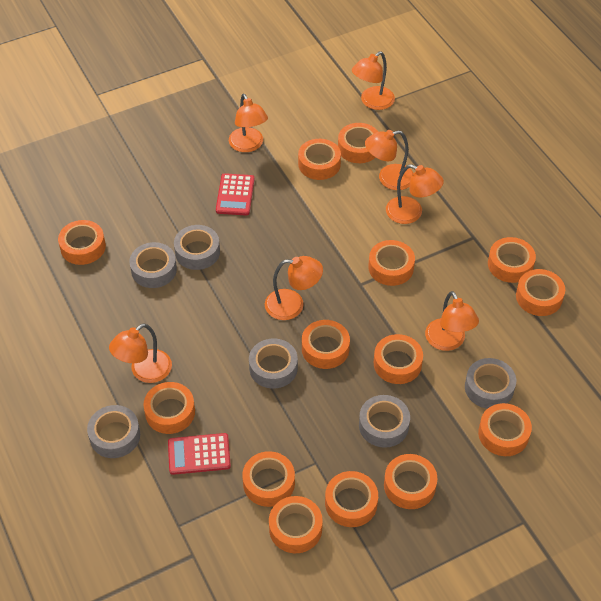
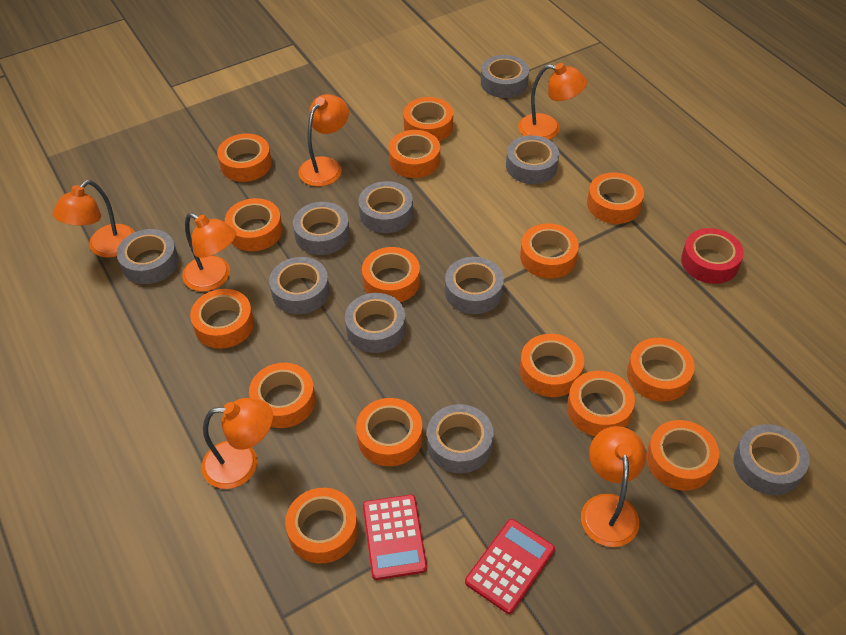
grey tape: 6 -> 10
orange lamp: 7 -> 6
orange tape: 14 -> 15
red tape: 0 -> 1

